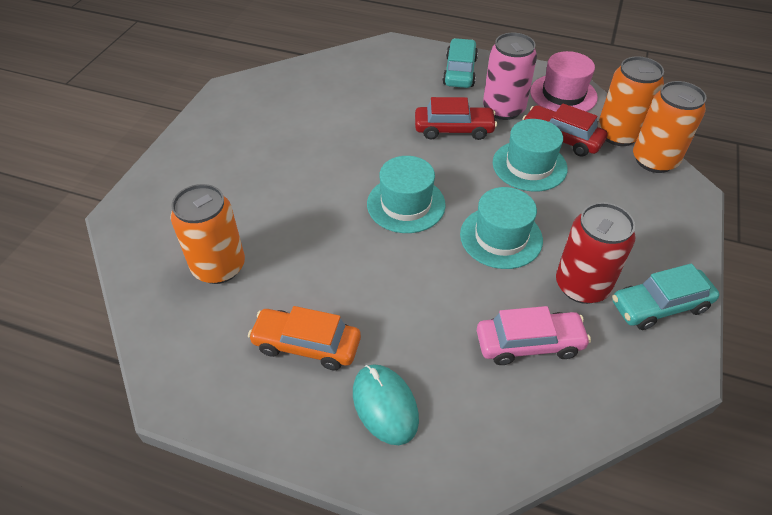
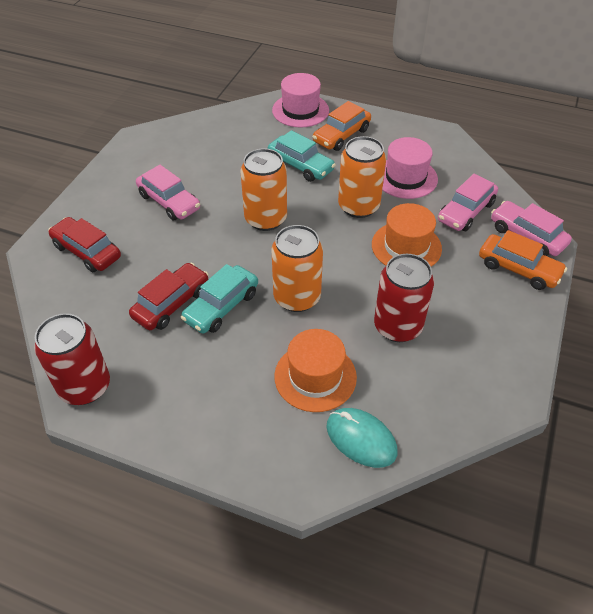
orange car: 1 -> 2
orange hat: 0 -> 2
pink can: 1 -> 0
pink car: 1 -> 3
pink hat: 1 -> 2
red can: 1 -> 2
turquoise hat: 3 -> 0

